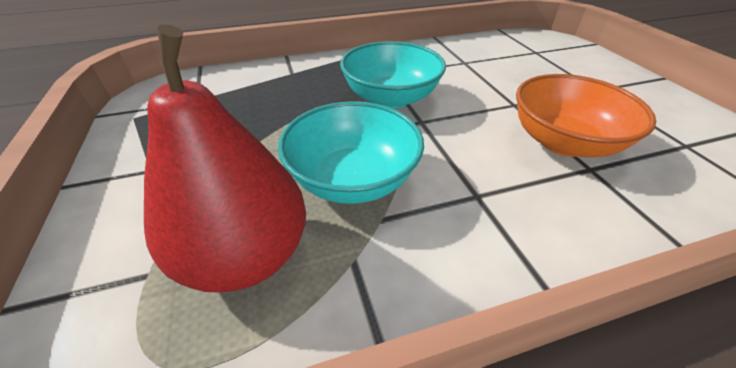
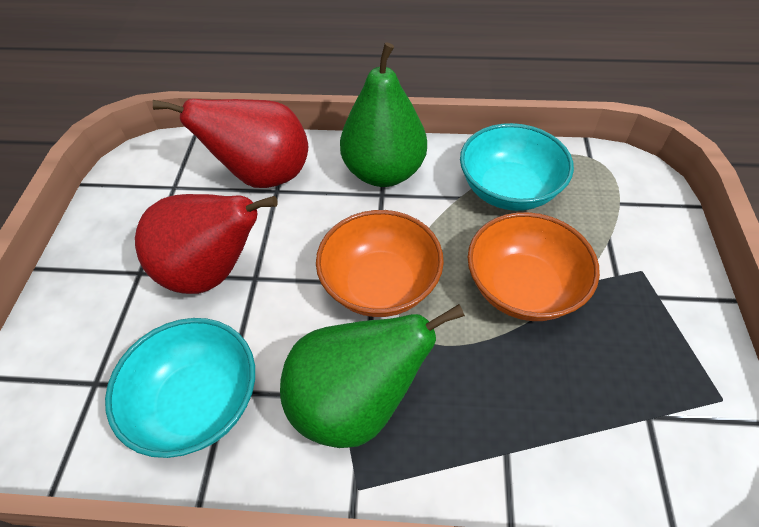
green pear: 0 -> 2
orange bowl: 1 -> 2
red pear: 1 -> 2

